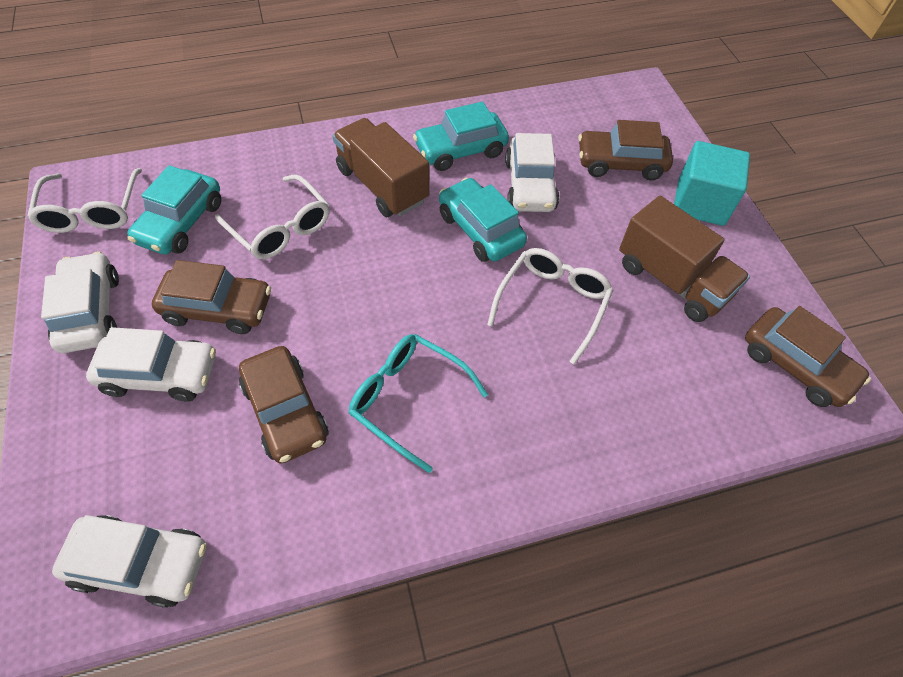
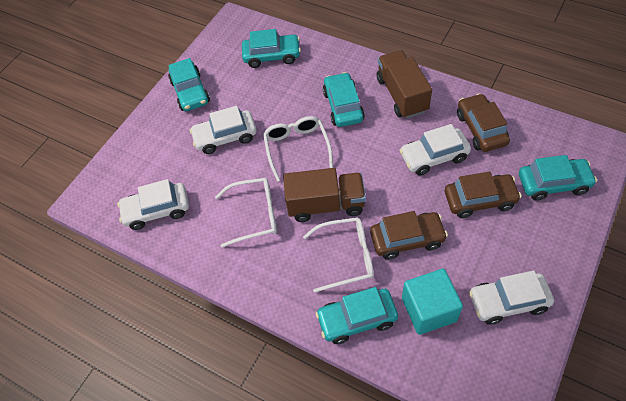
brown car: 4 -> 3
turquoise car: 3 -> 5
turquoise glasses: 1 -> 0

